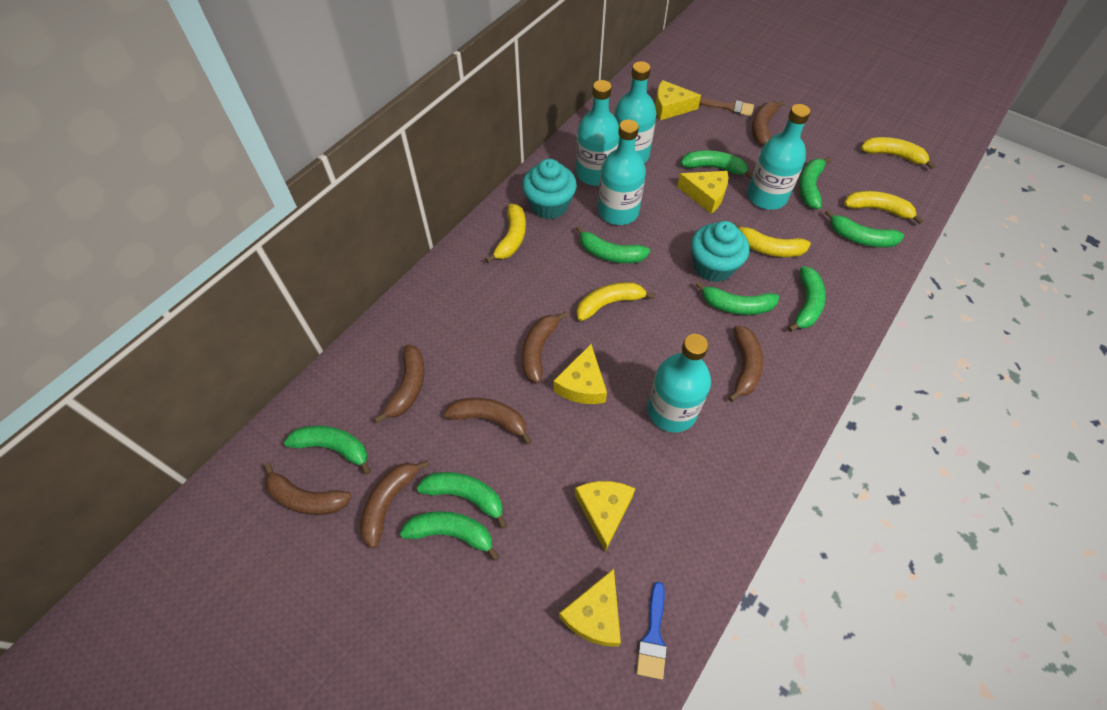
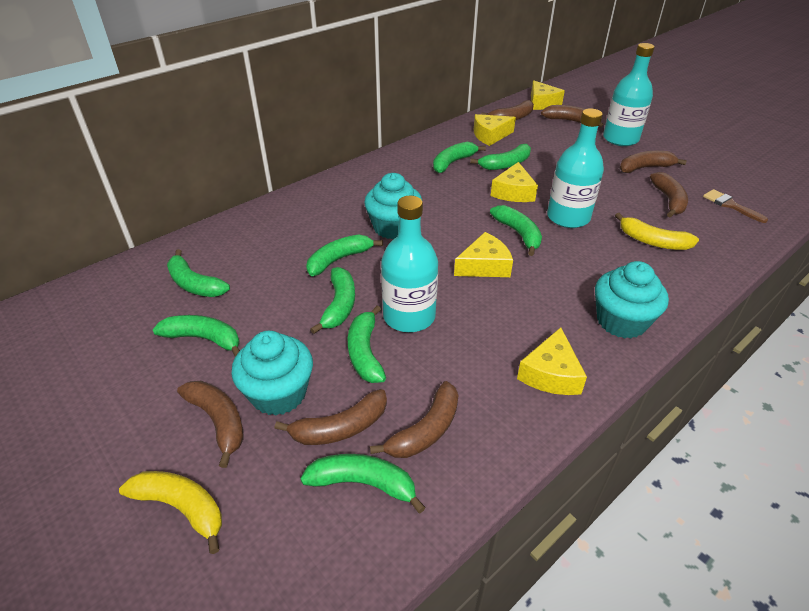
blue brush: 1 -> 0
turquoise bottle: 5 -> 3
turquoise cupcake: 2 -> 3
yellow banana: 5 -> 2

